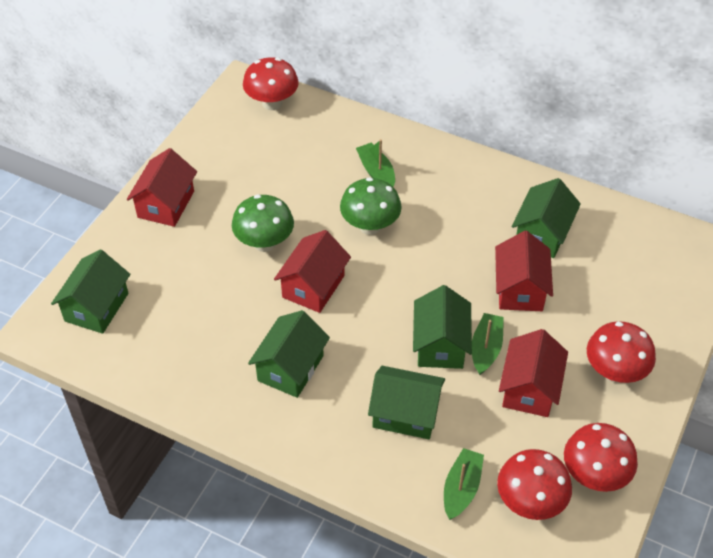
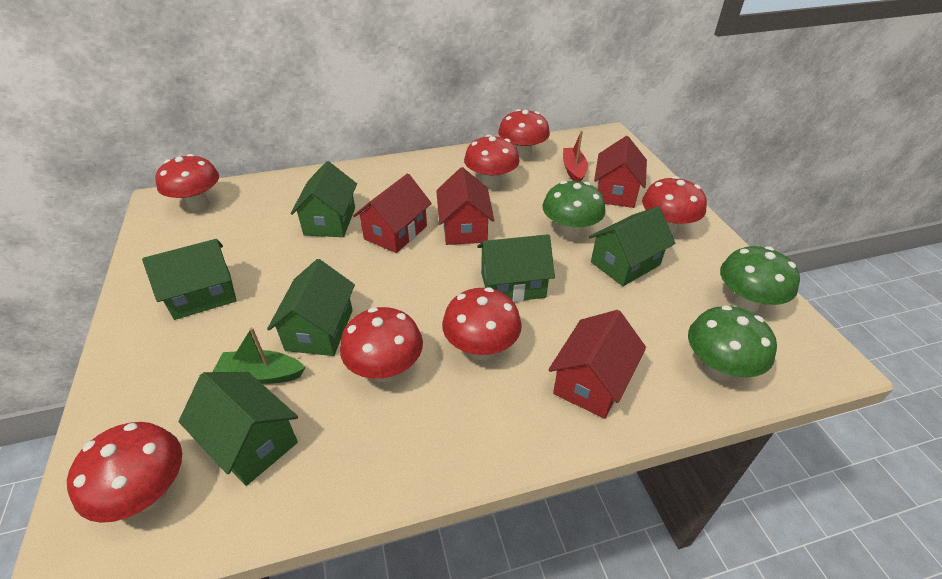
green boat: 3 -> 1
green house: 5 -> 6
green mushroom: 2 -> 3
red boat: 0 -> 1
red mushroom: 4 -> 7

